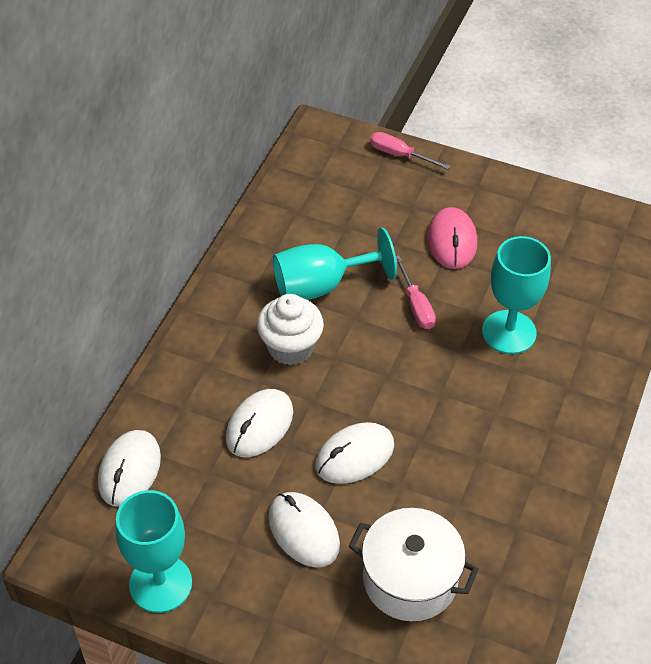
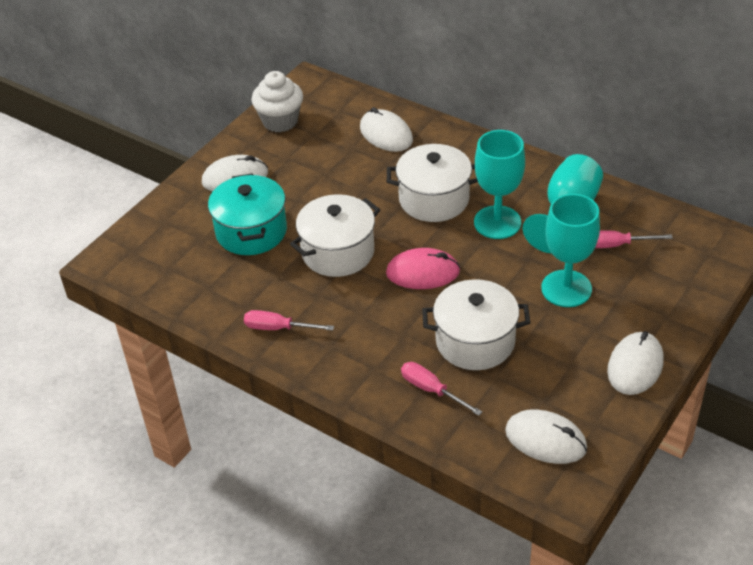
pink screwdriver: 2 -> 3
turquoise pot: 0 -> 1
white pot: 1 -> 3

